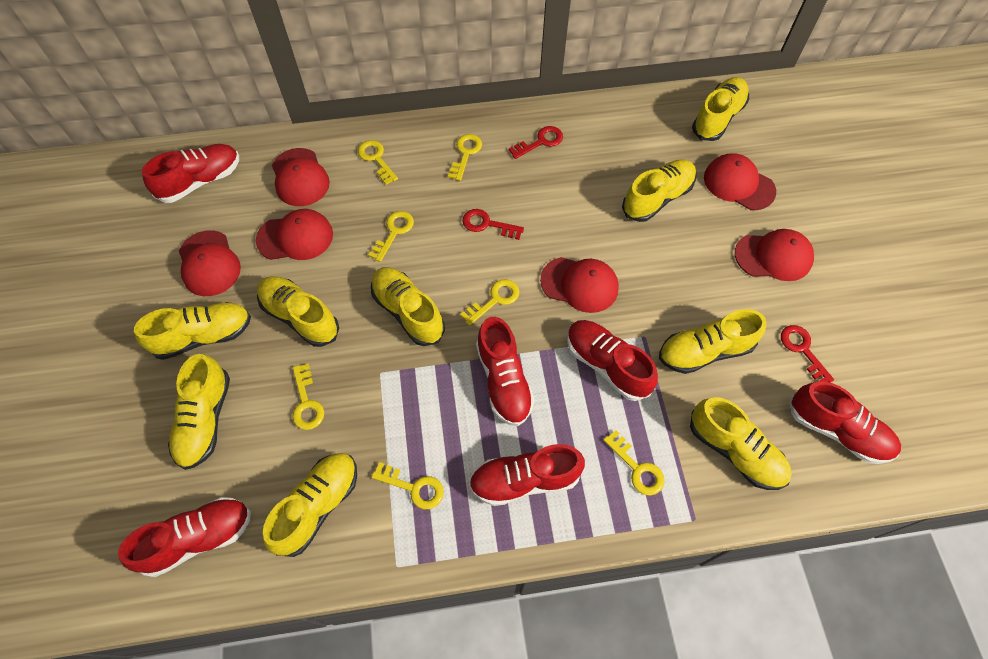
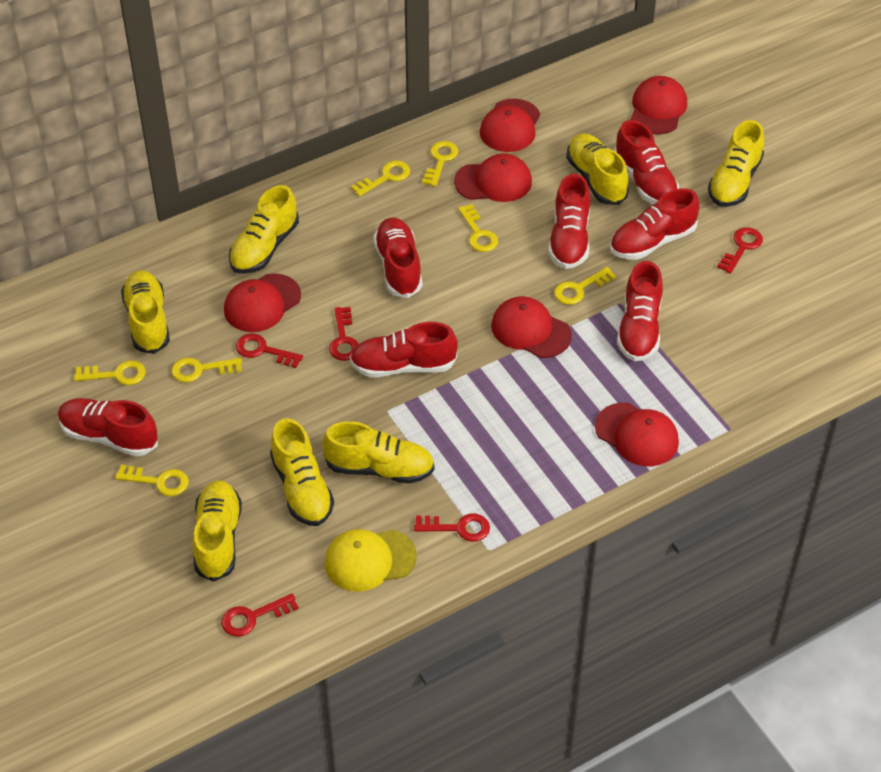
red key: 3 -> 5
red shoe: 6 -> 7
yellow cap: 0 -> 1
yellow shoe: 9 -> 7

